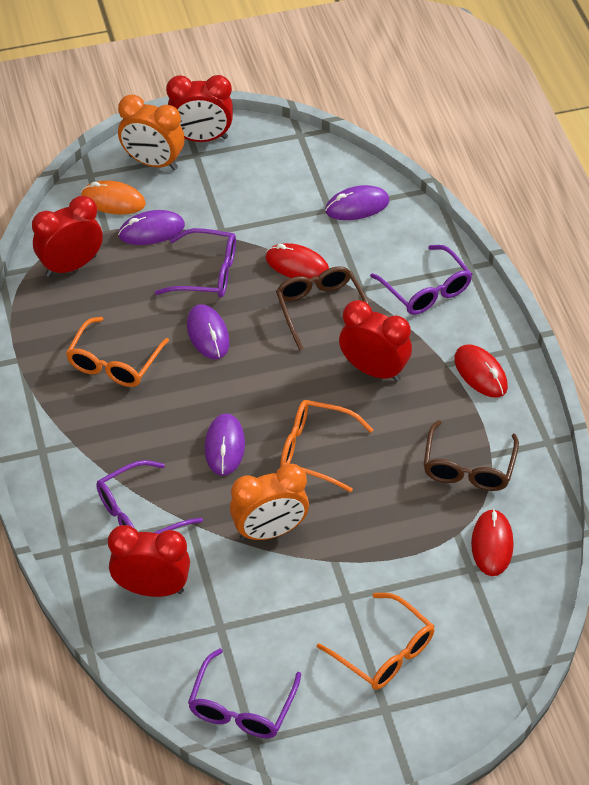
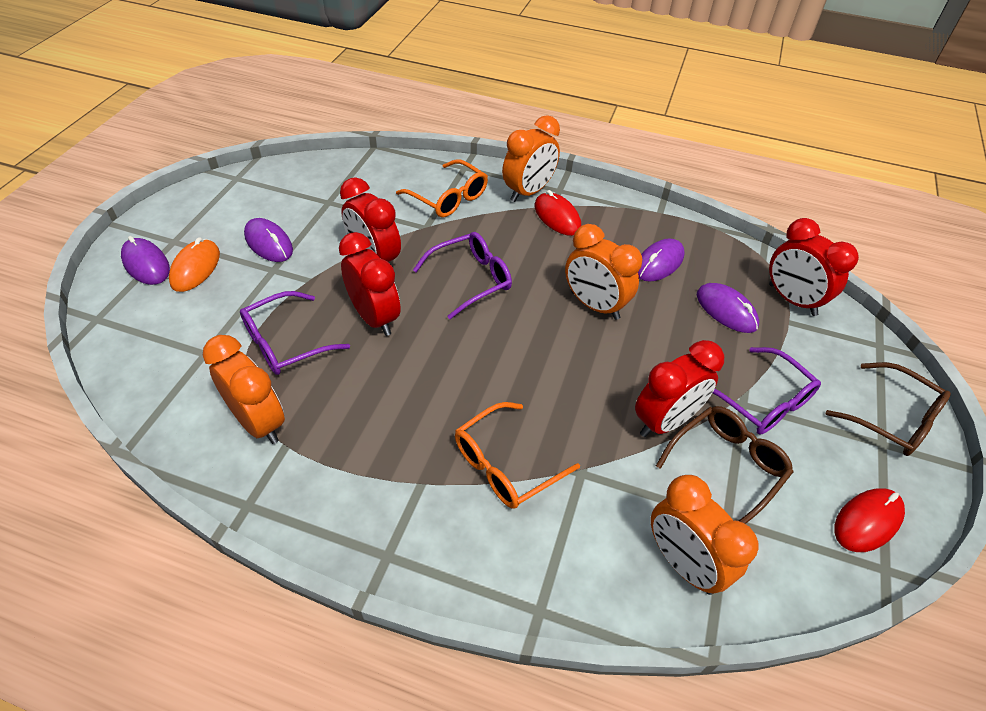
orange clock: 2 -> 4
orange glasses: 3 -> 2
purple glasses: 4 -> 3
red mouse: 3 -> 2

